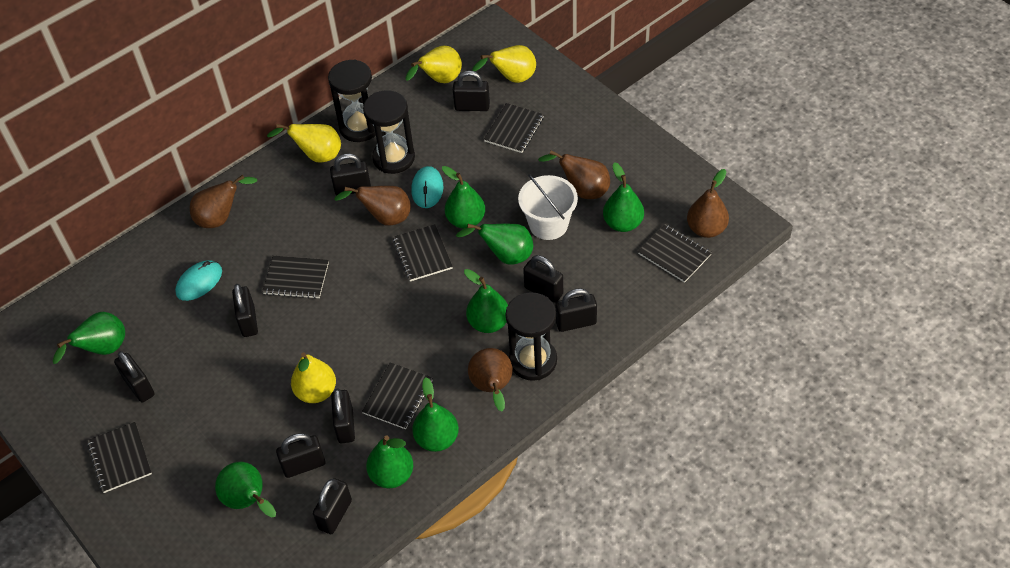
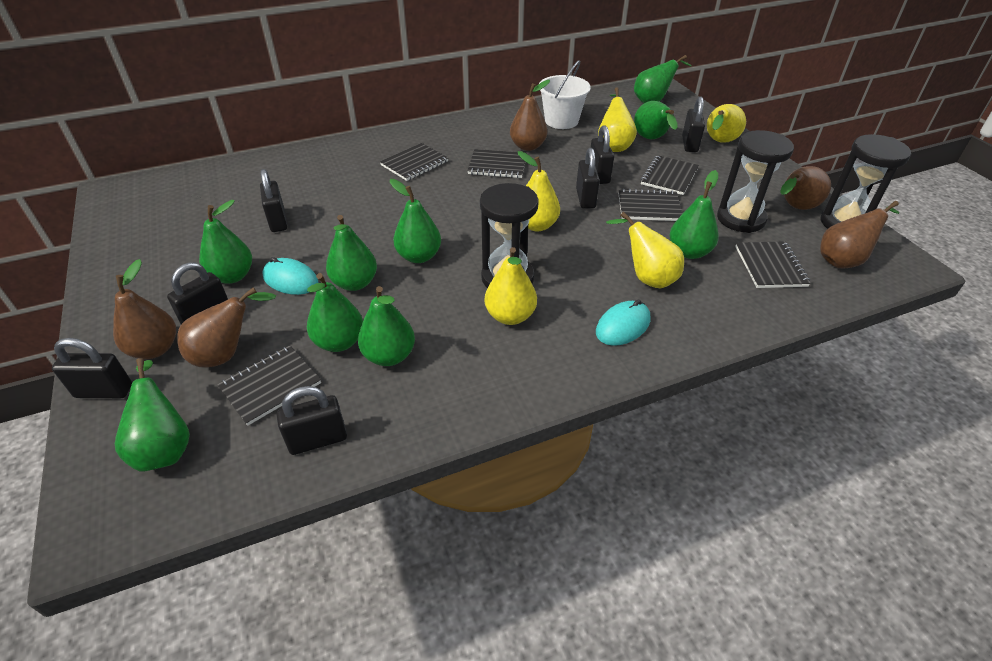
black padlock: 9 -> 7
green pear: 8 -> 9
yellow pear: 4 -> 5

